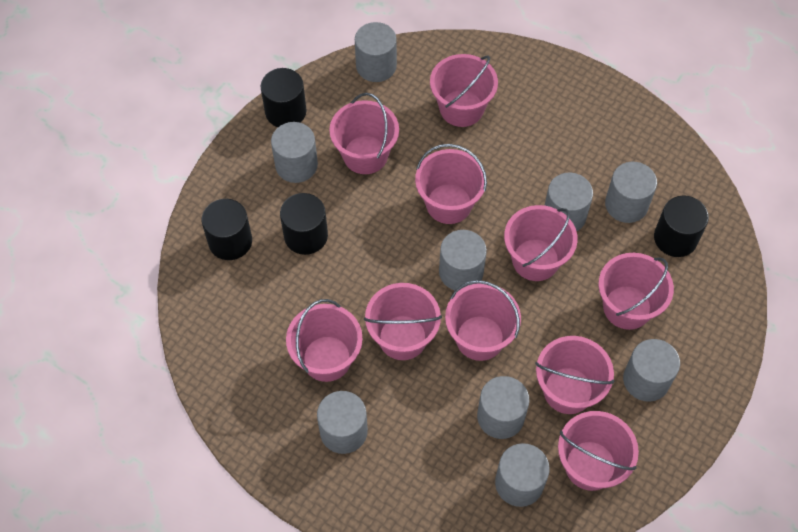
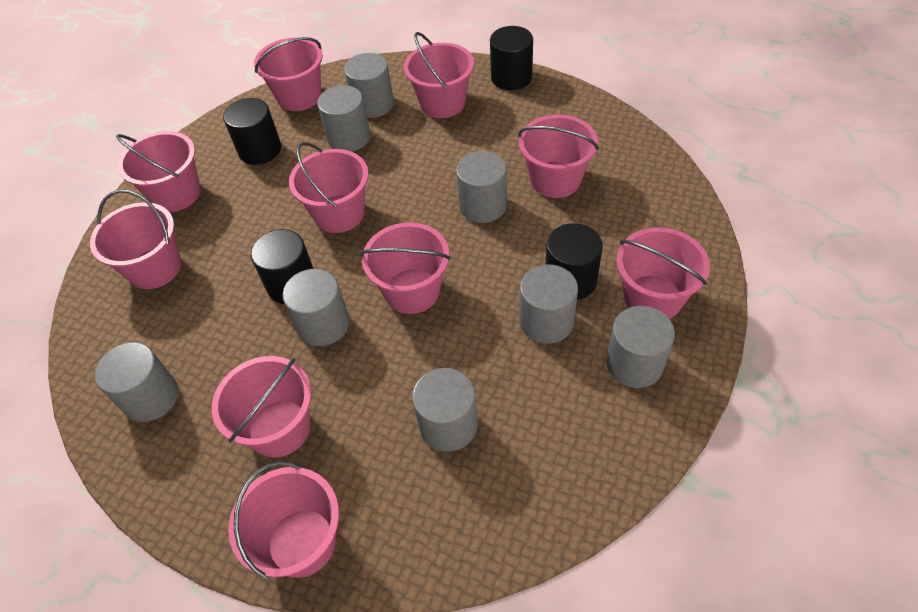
grey cylinder: 9 -> 8

